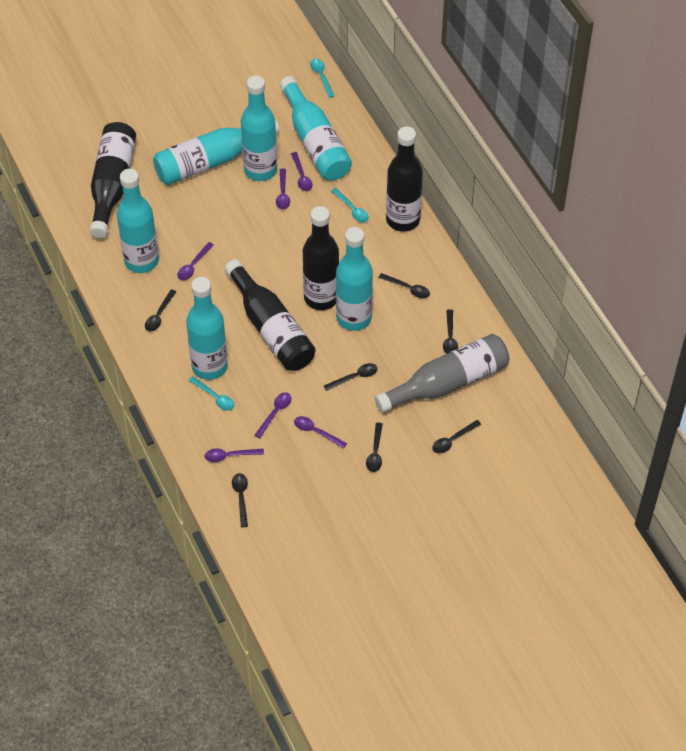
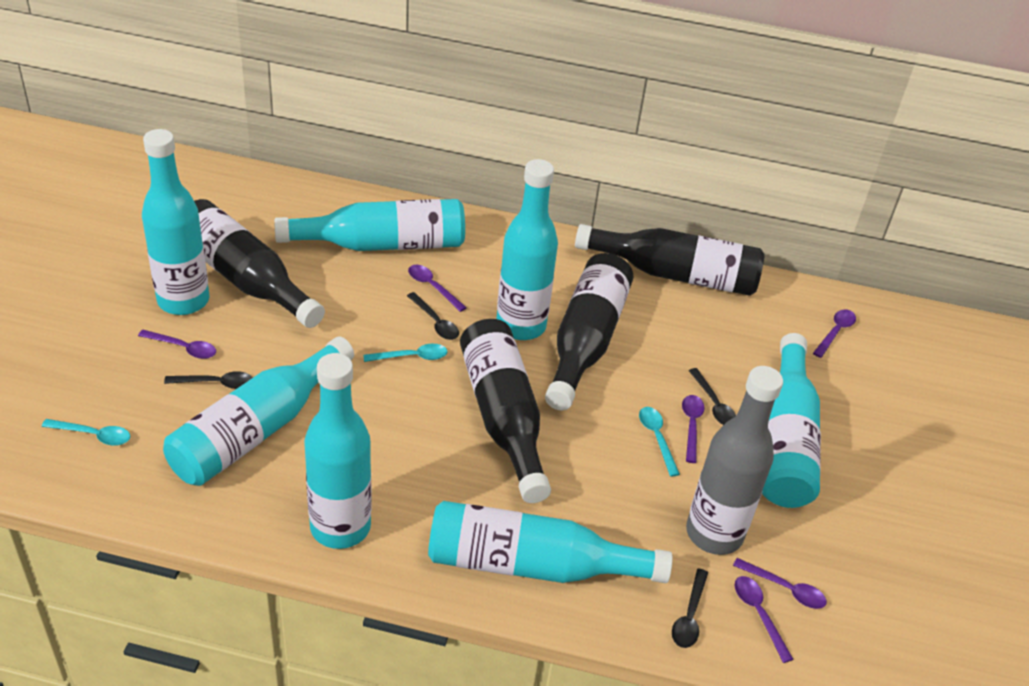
black spoon: 7 -> 4
turquoise bottle: 6 -> 7

